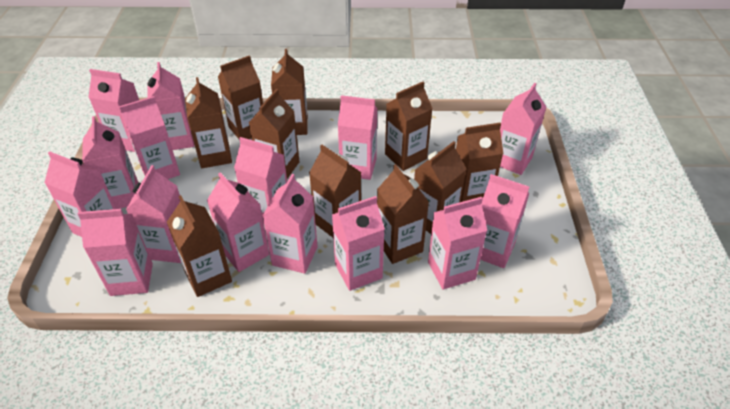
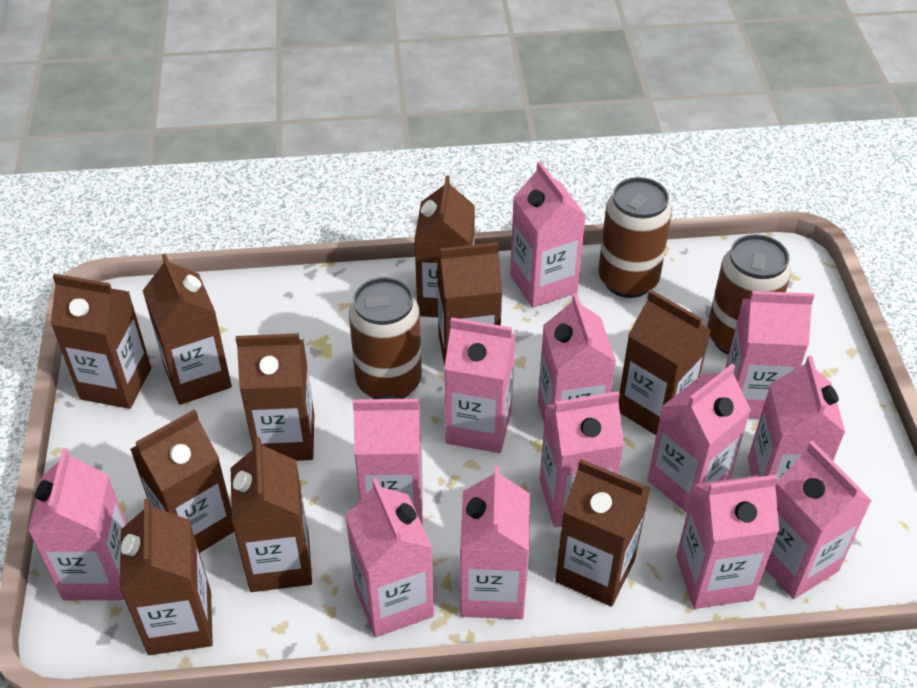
brown can: 0 -> 3
pink carton: 15 -> 13

